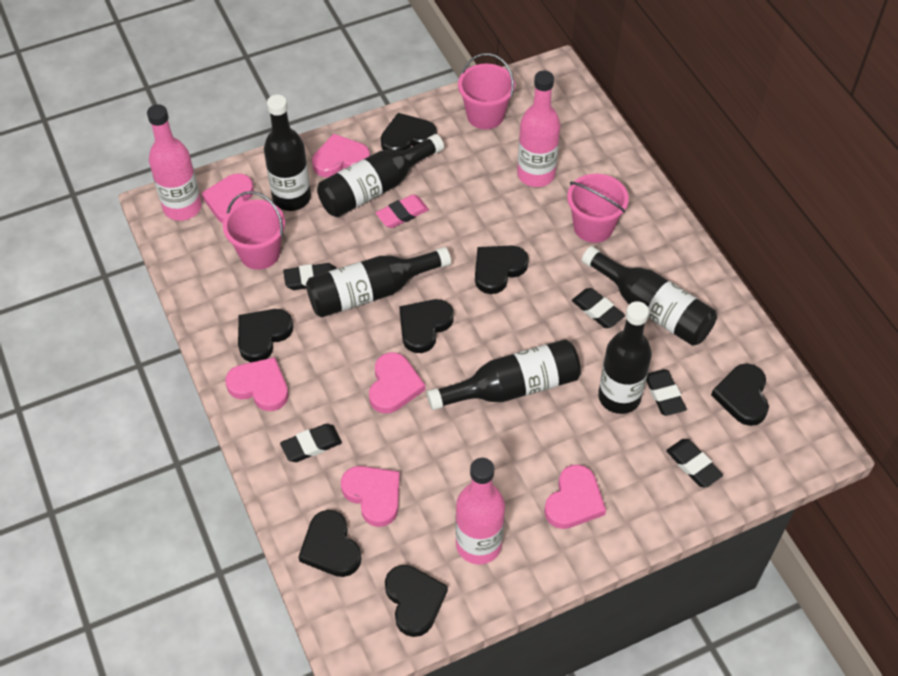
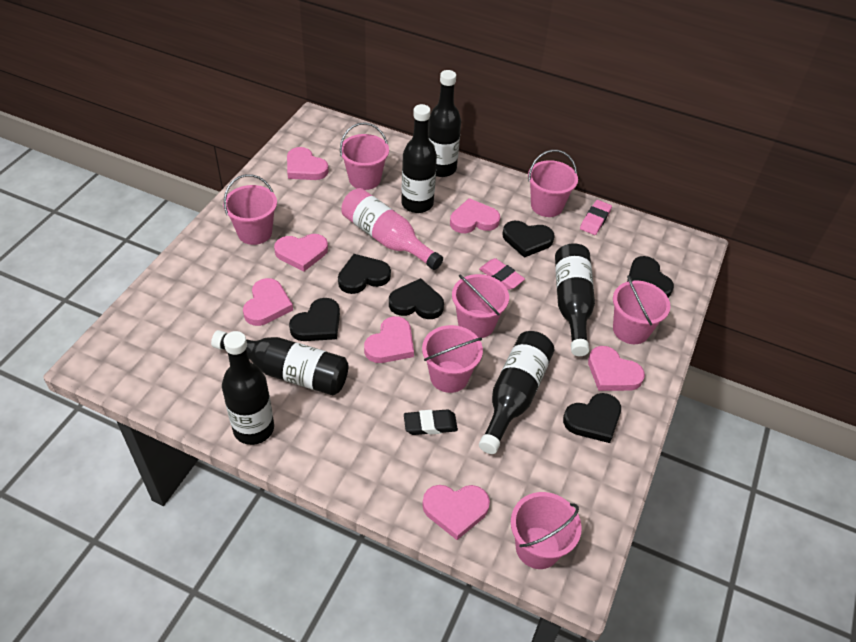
black eraser: 5 -> 1
black heart: 7 -> 6
pink bottle: 3 -> 1
pink bucket: 3 -> 7
pink eraser: 1 -> 2
pink heart: 6 -> 7

